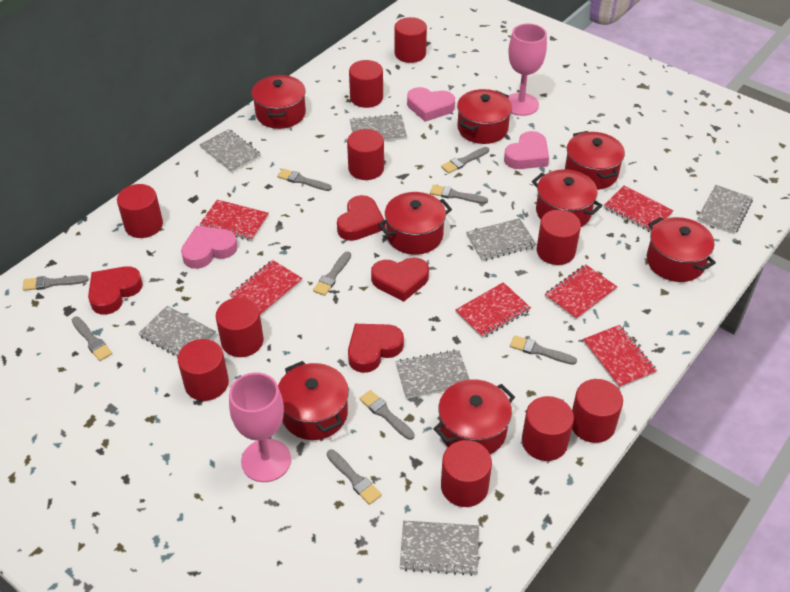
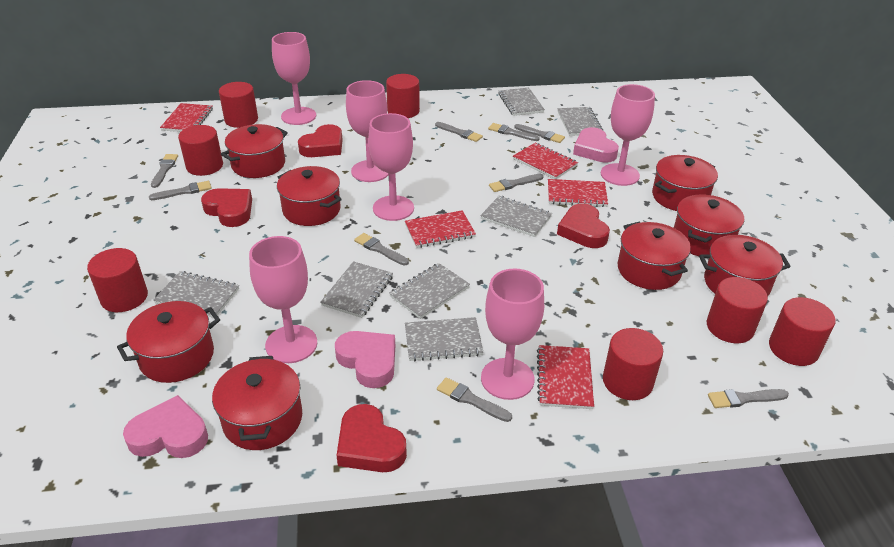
pink goblet: 2 -> 6
red cylinder: 10 -> 7
red notebook: 6 -> 5

